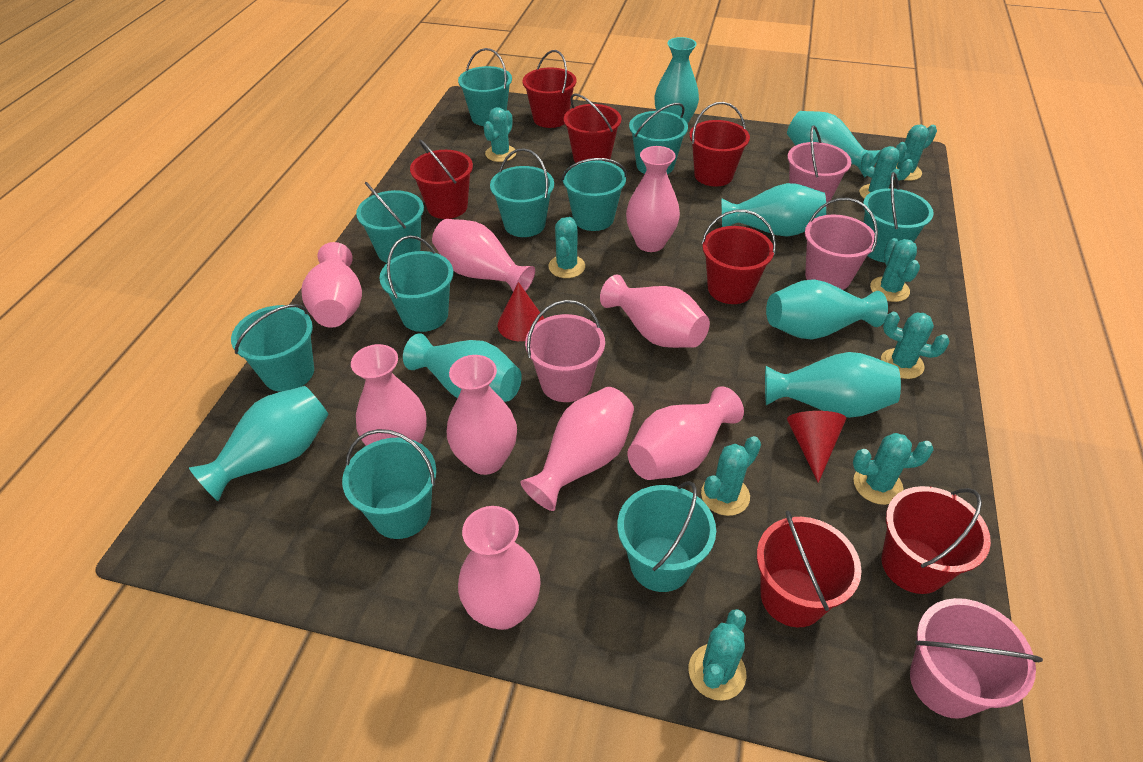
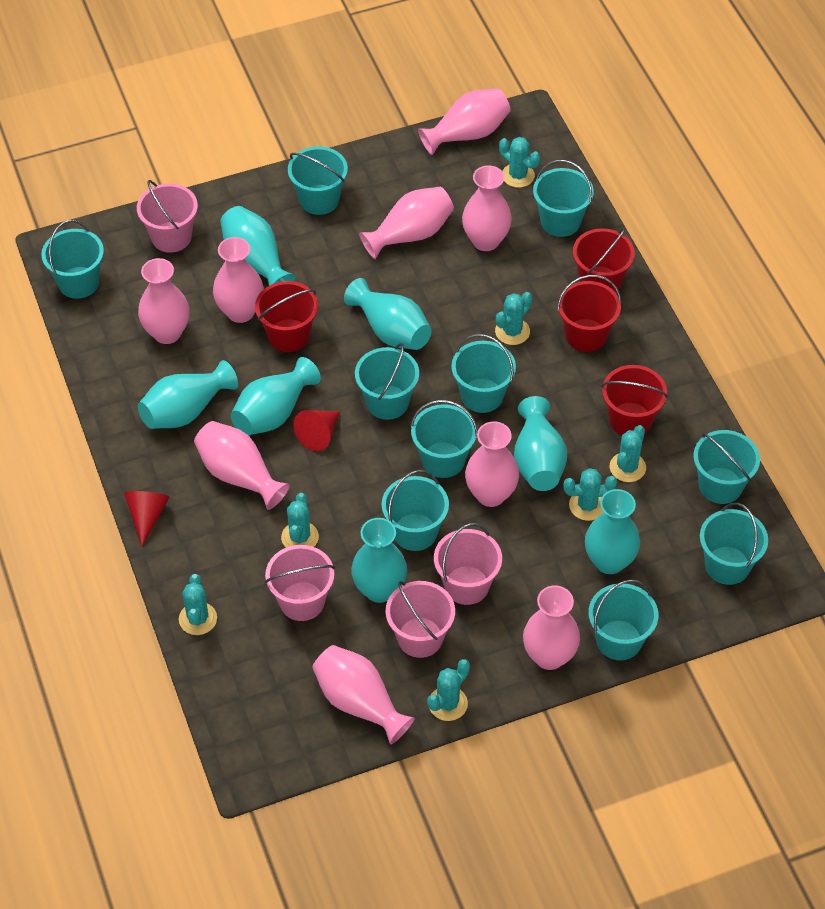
red bucket: 7 -> 4
turquoise cactus: 9 -> 7

